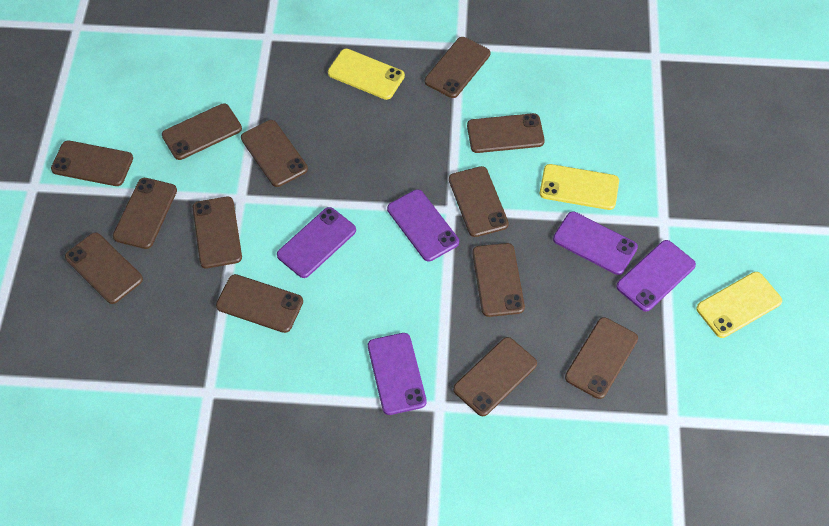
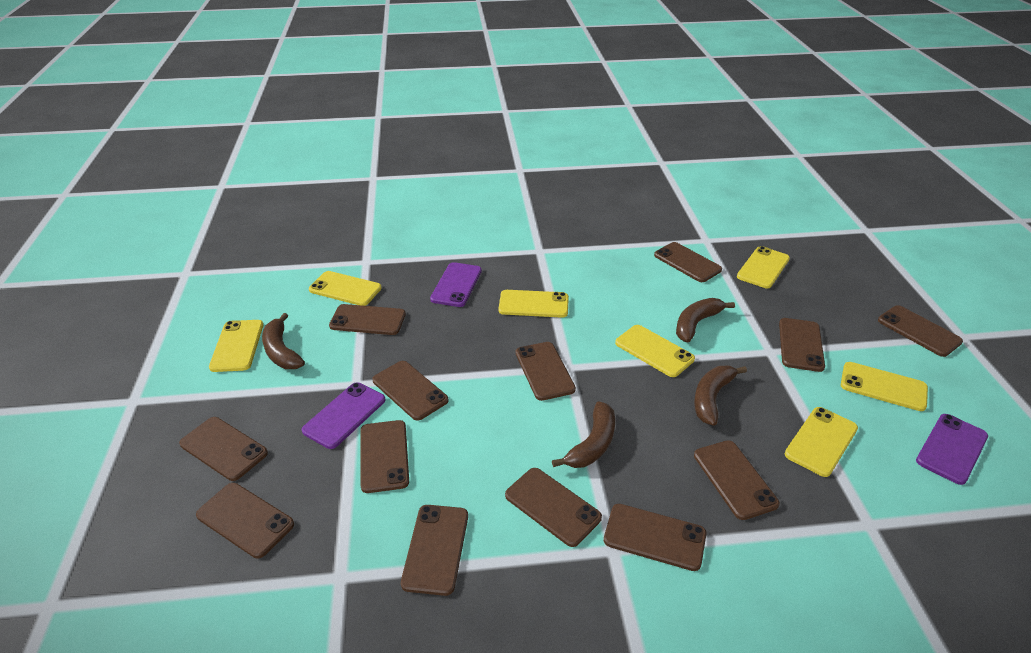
brown banana: 0 -> 4
purple phone: 5 -> 3
yellow phone: 3 -> 7

